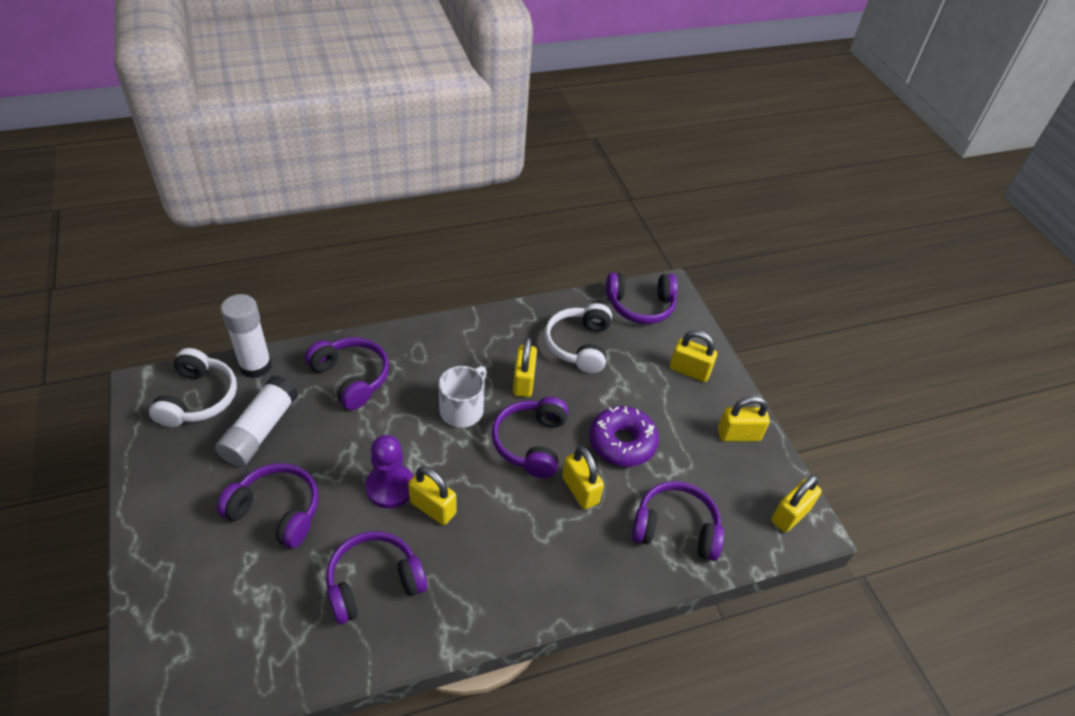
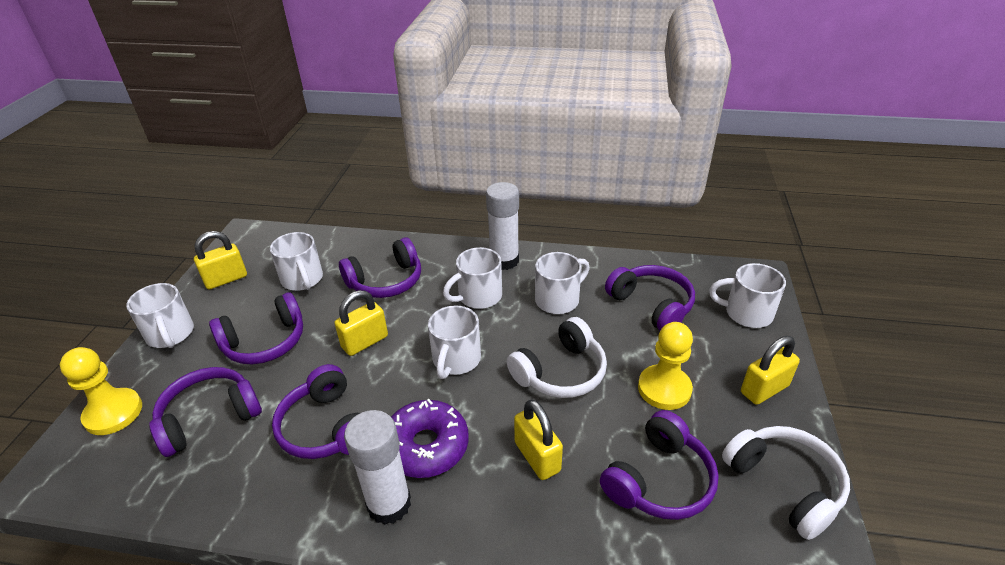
purple pawn: 1 -> 0
white mug: 1 -> 6
yellow padlock: 6 -> 4
yellow pawn: 0 -> 2

